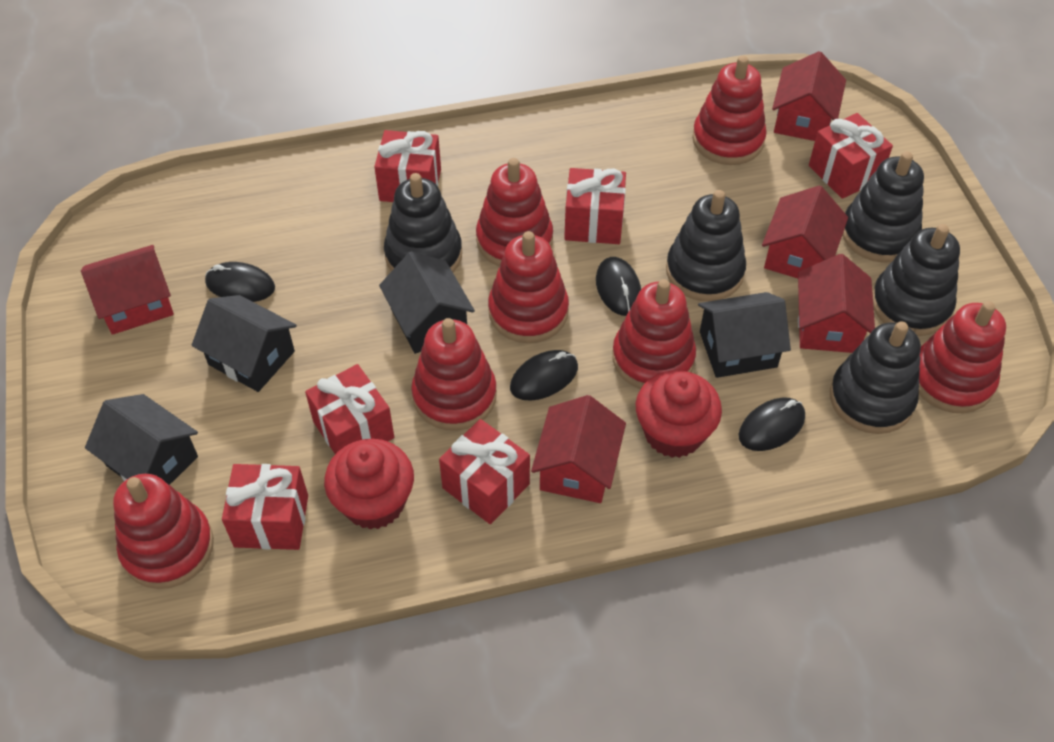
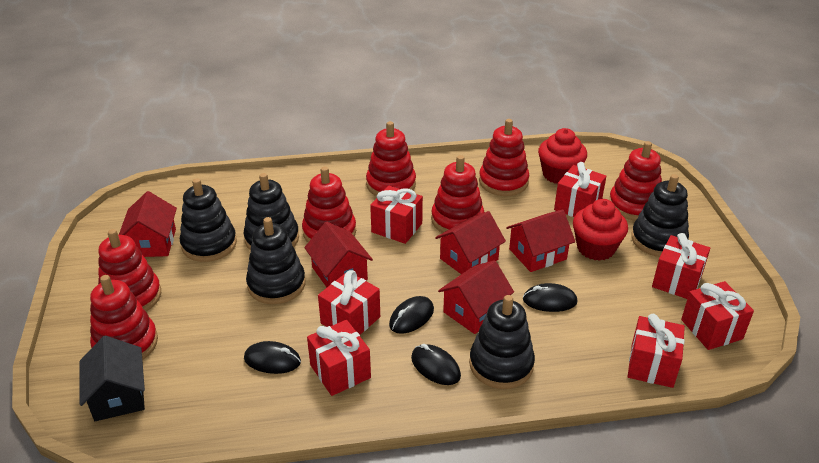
black house: 4 -> 1
red gift: 6 -> 7

